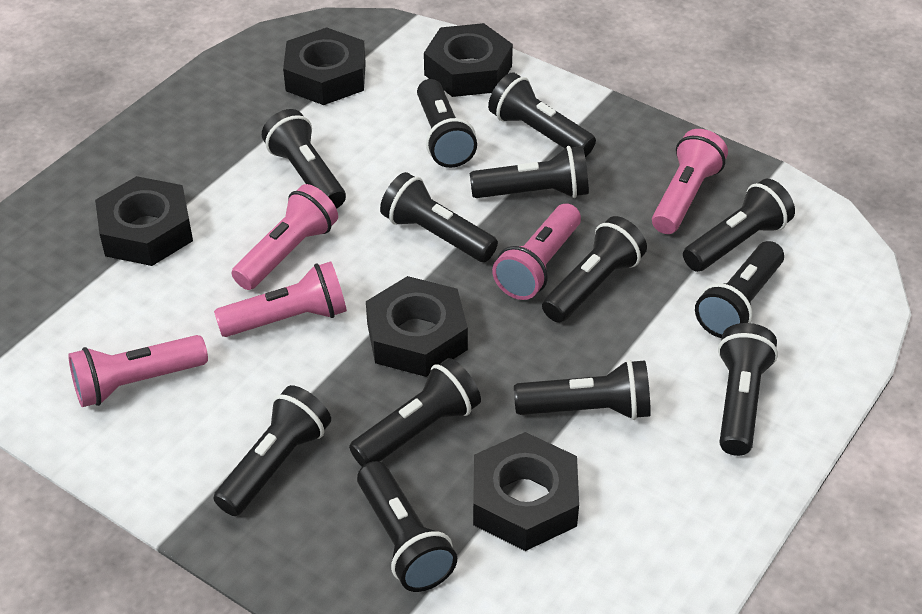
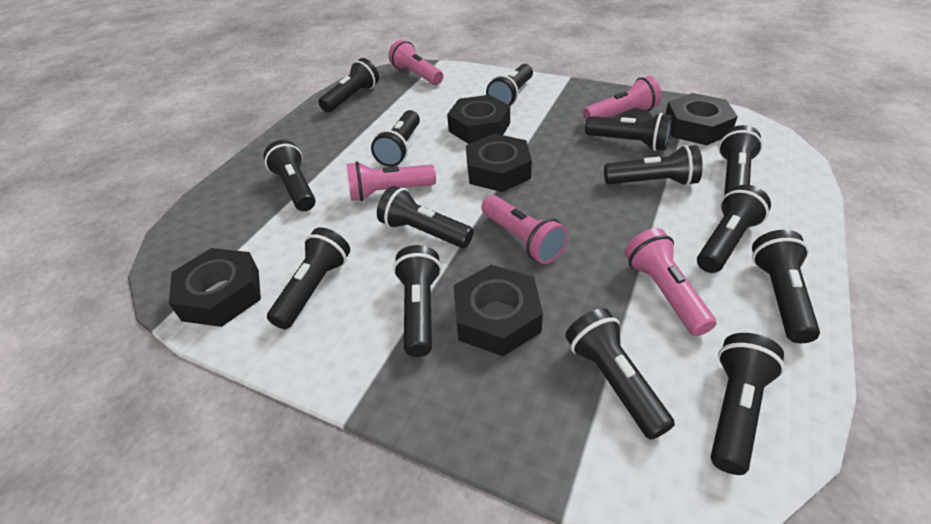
black flashlight: 13 -> 14

